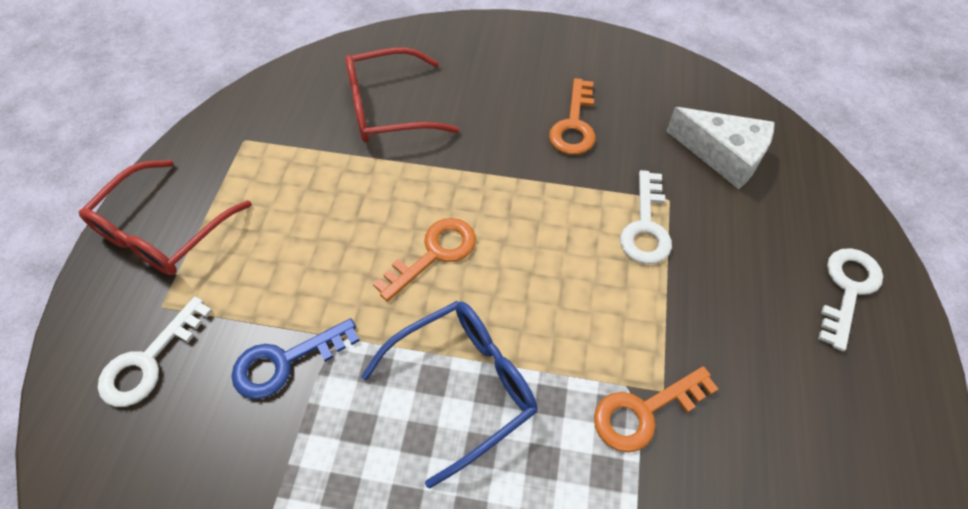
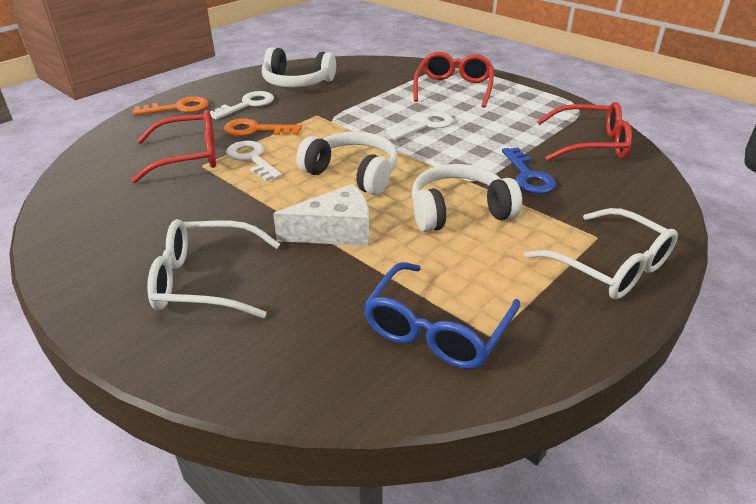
orange key: 3 -> 2
red glasses: 2 -> 3
white glasses: 0 -> 2
white headphones: 0 -> 3

